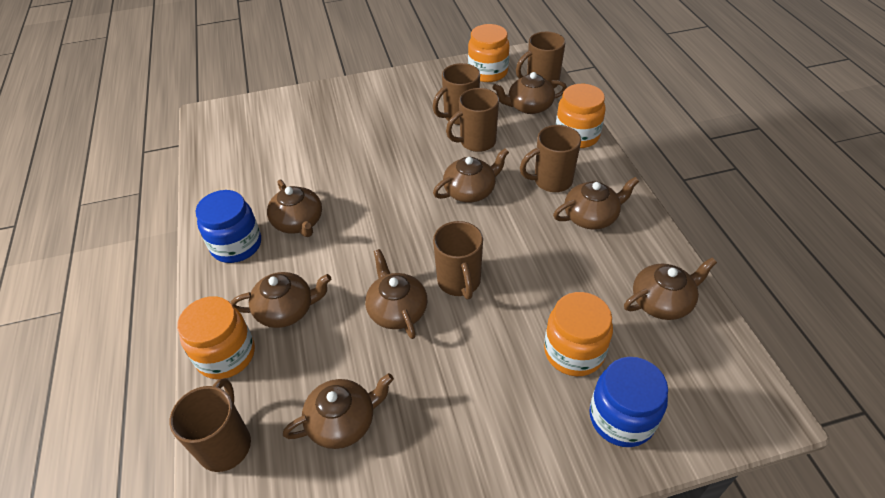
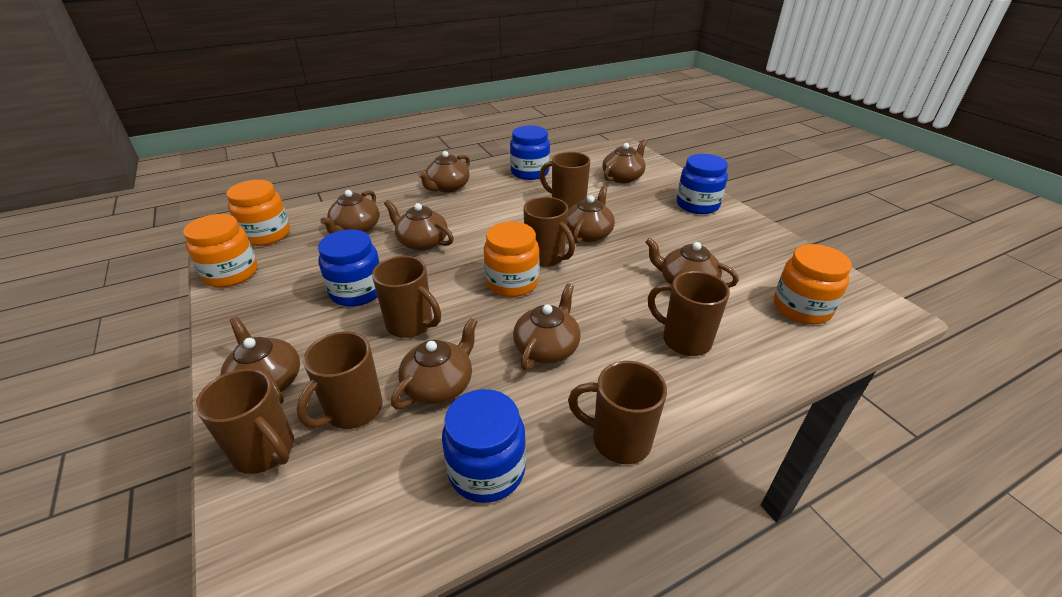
blue jar: 2 -> 4
brown mug: 6 -> 7
brown teapot: 8 -> 9

